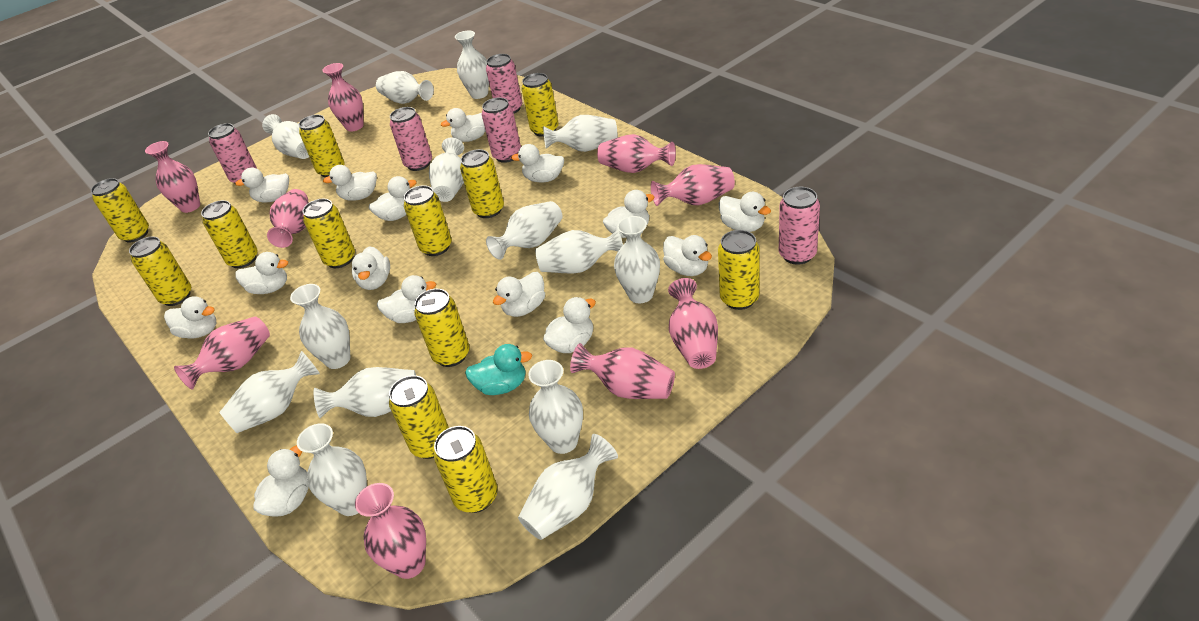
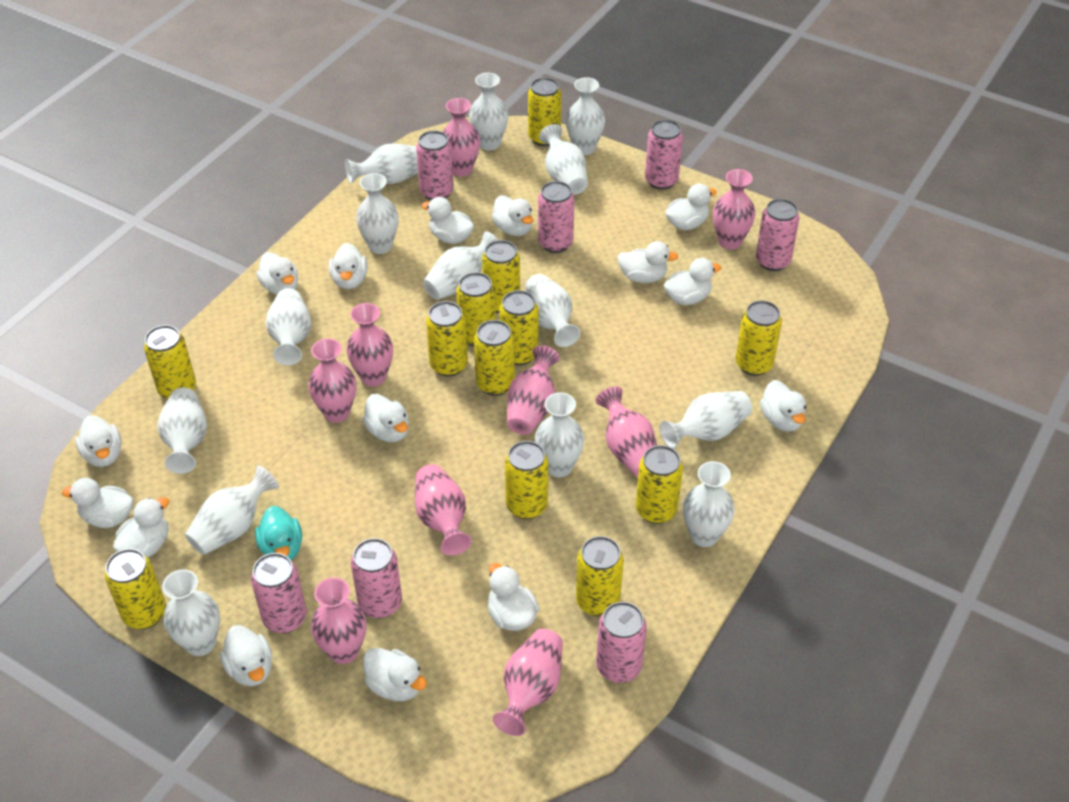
pink can: 5 -> 7

